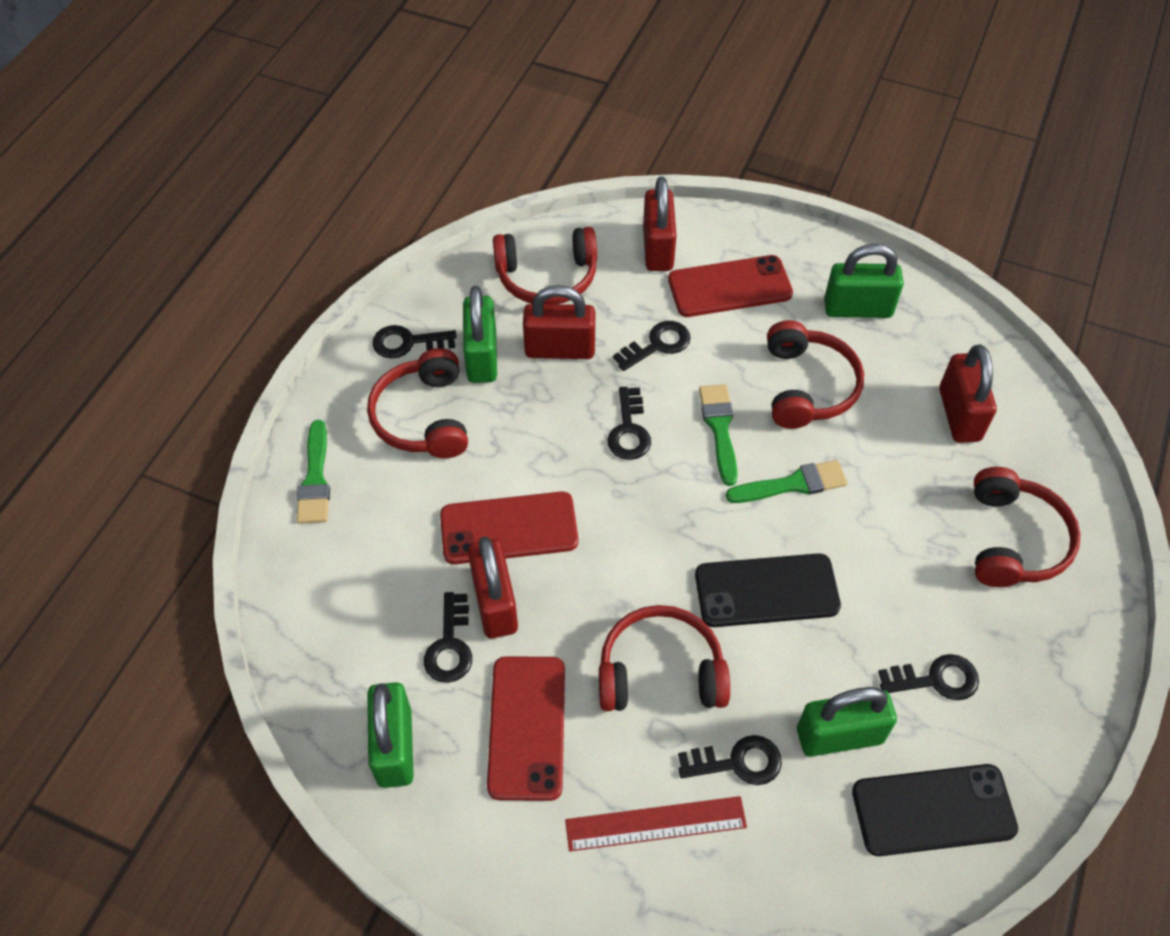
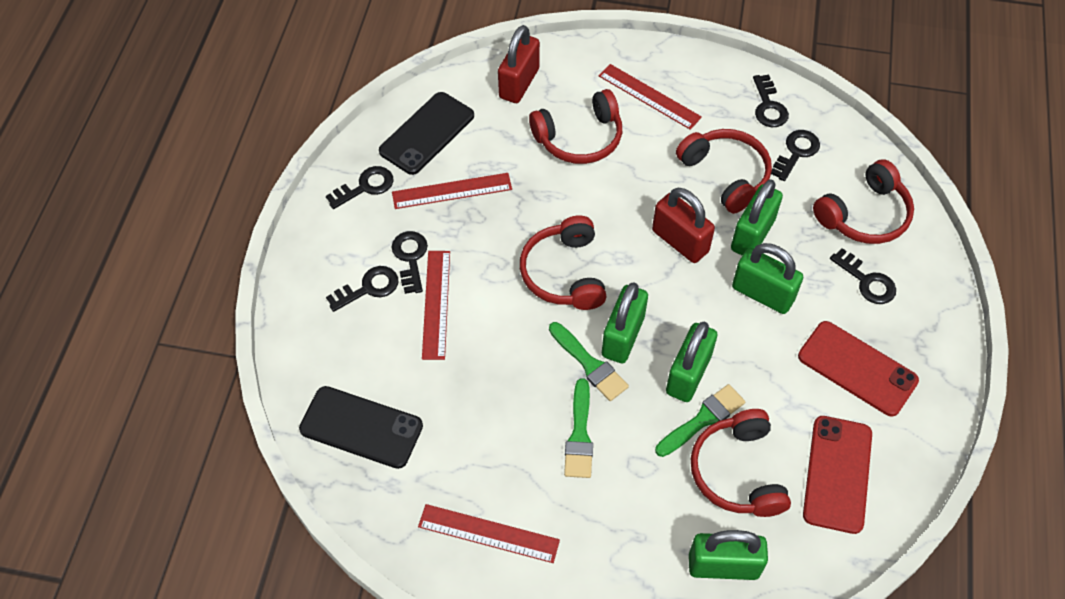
green padlock: 4 -> 5
red padlock: 4 -> 2
red phone: 3 -> 2
red ruler: 1 -> 4

